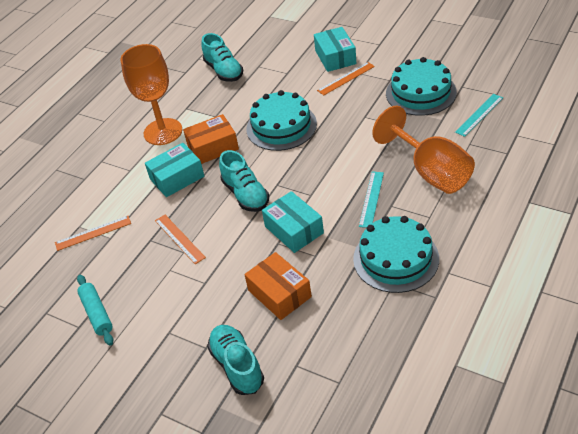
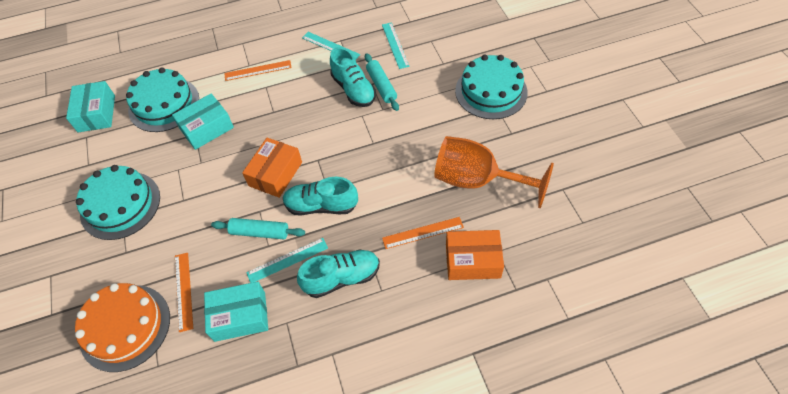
orange cake: 0 -> 1
orange goblet: 2 -> 1
turquoise rolling pin: 1 -> 2
turquoise ruler: 2 -> 3

